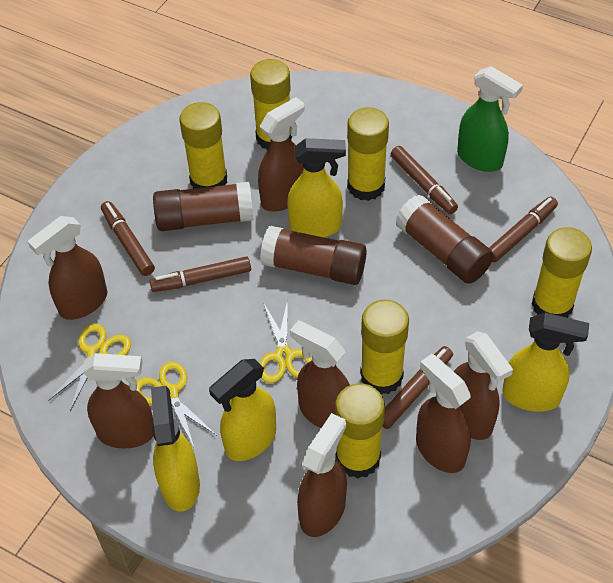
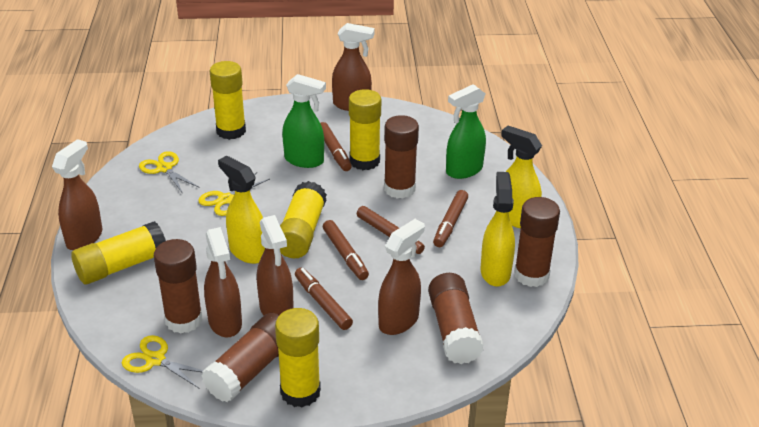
brown glue stick: 3 -> 5
brown spray bottle: 7 -> 5
green spray bottle: 1 -> 2
yellow glue stick: 6 -> 5
yellow spray bottle: 4 -> 3

